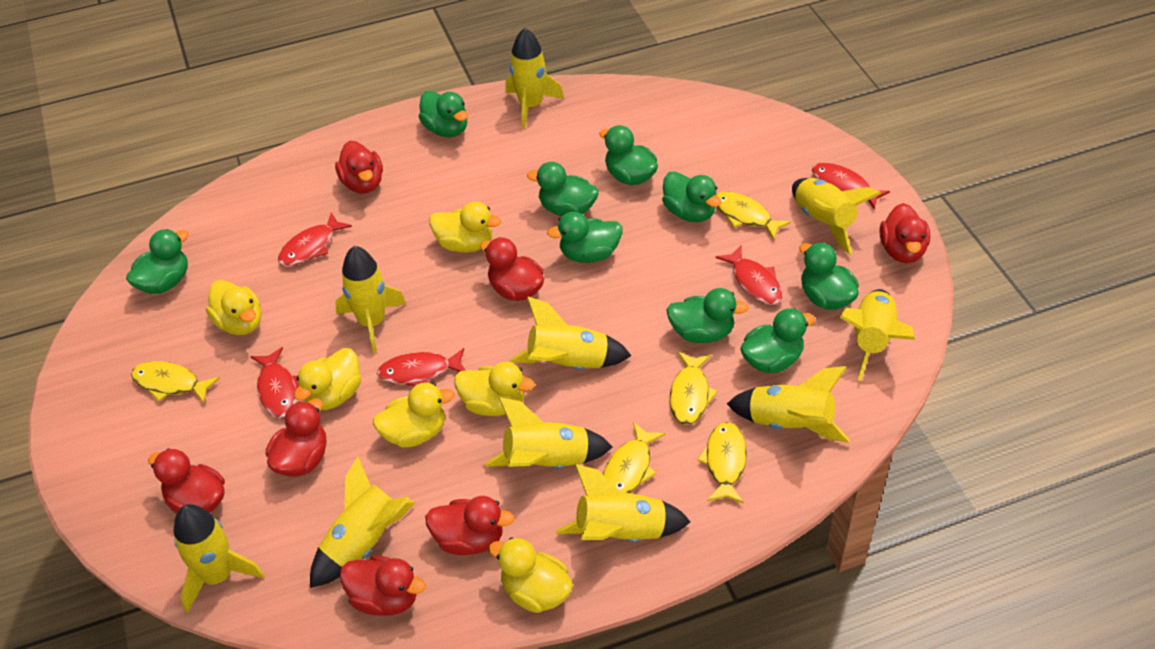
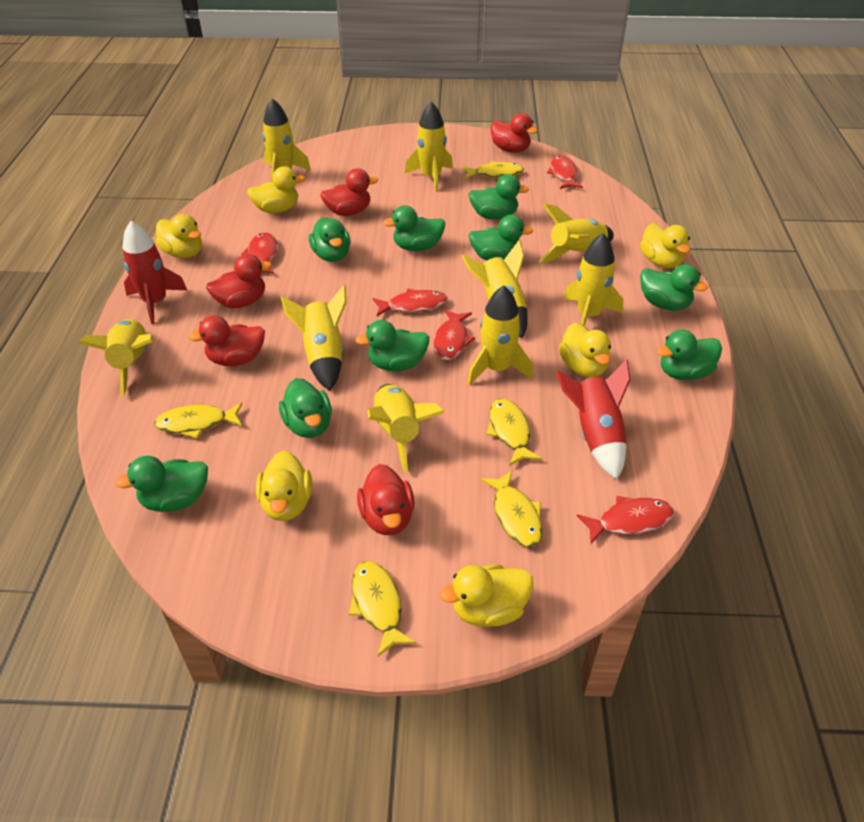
red duck: 7 -> 5
red rocket: 0 -> 2
yellow rocket: 10 -> 9

